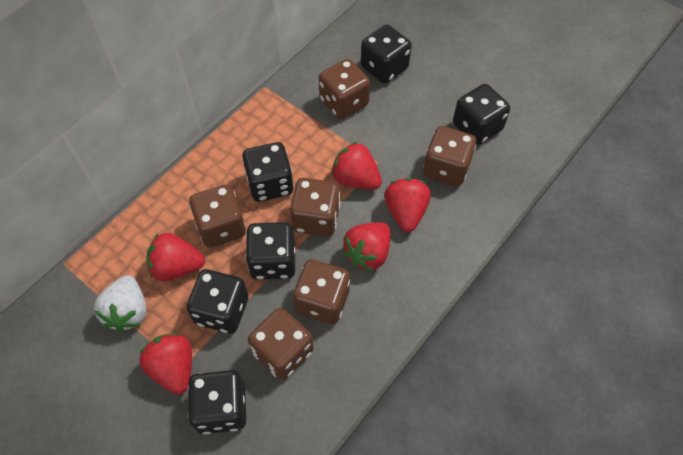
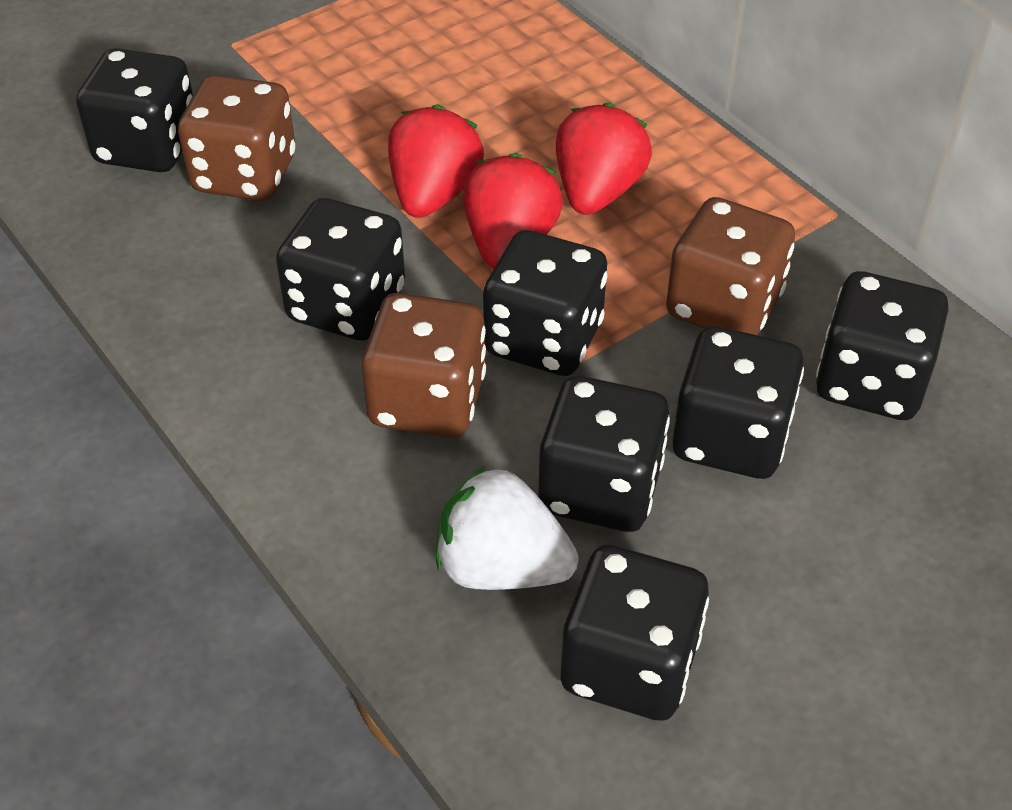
black dice: 6 -> 7
brown dice: 6 -> 3
red strawberry: 5 -> 3

